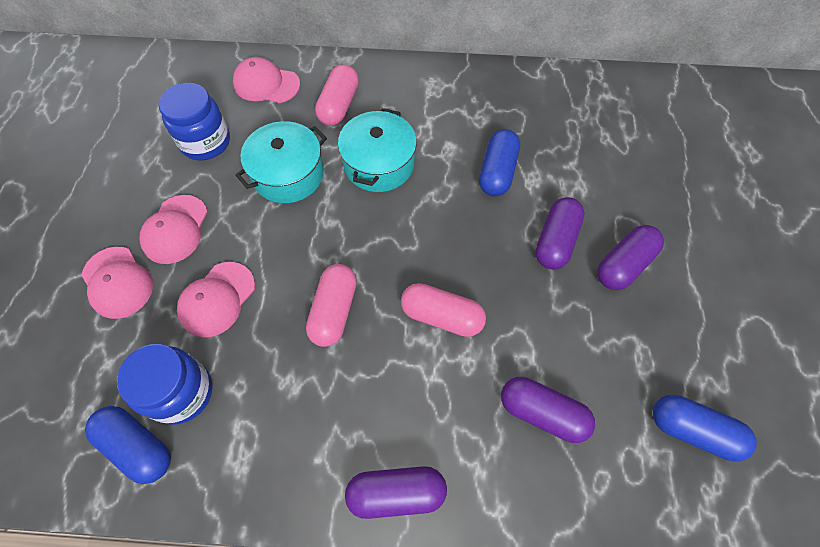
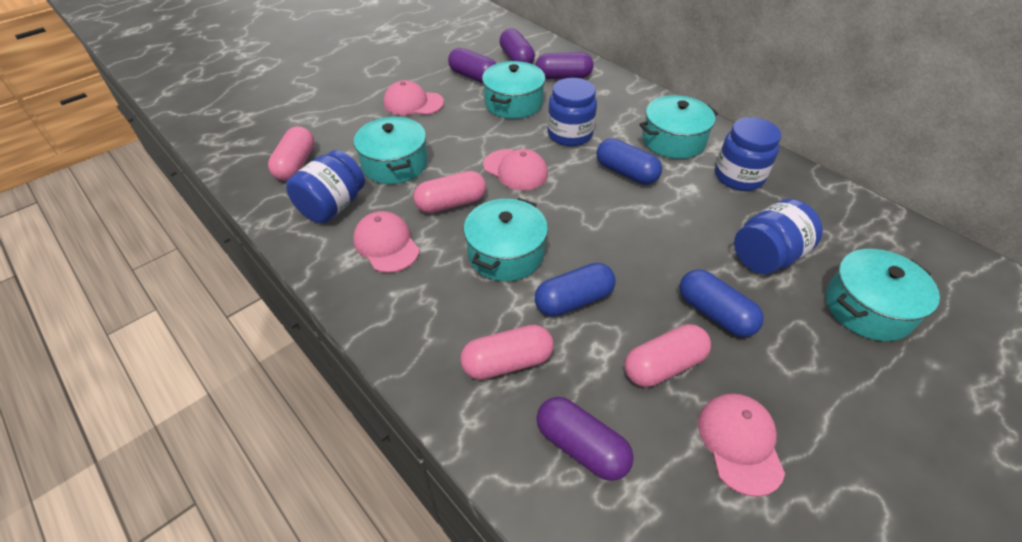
blue jar: 2 -> 4
pink capsule: 3 -> 4
turquoise pot: 2 -> 5

